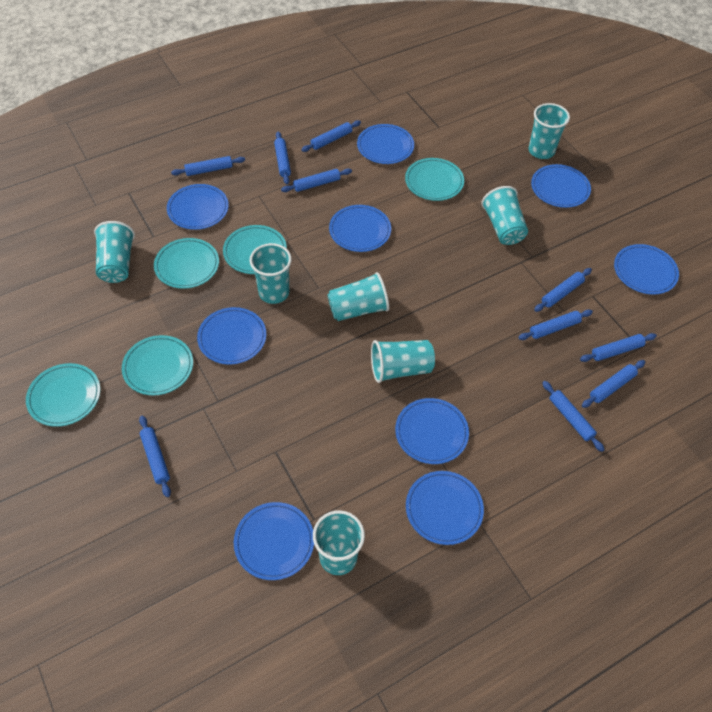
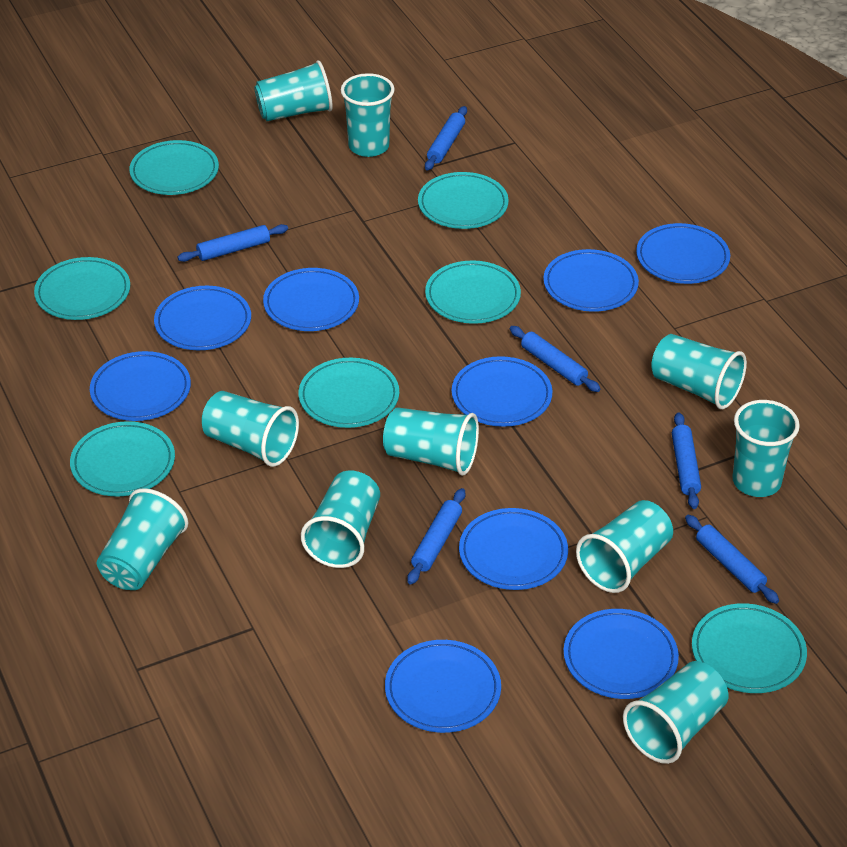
blue rolling pin: 10 -> 6
turquoise cup: 7 -> 10
turquoise plate: 5 -> 7

